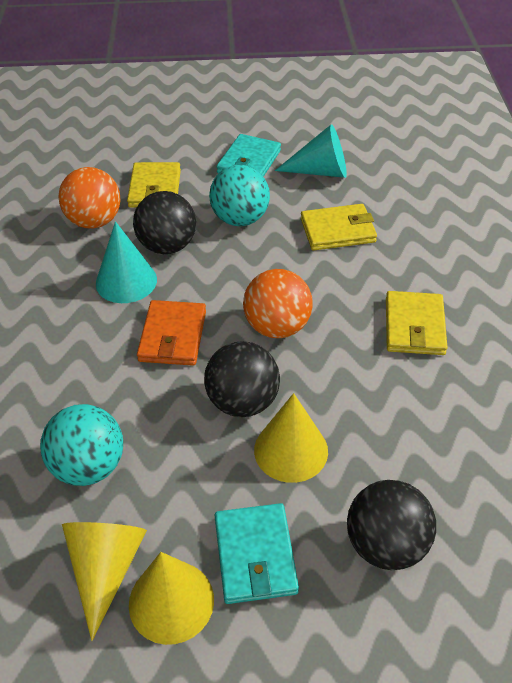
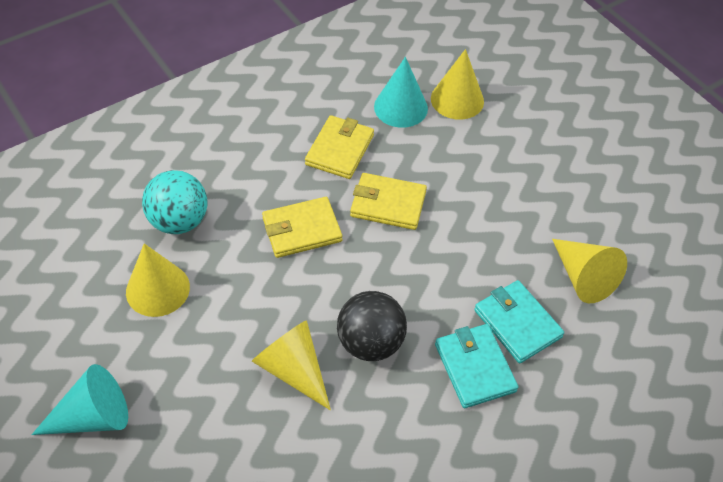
black ball: 3 -> 1
orange ball: 2 -> 0
orange wallet: 1 -> 0
turquoise ball: 2 -> 1
yellow cone: 3 -> 4

